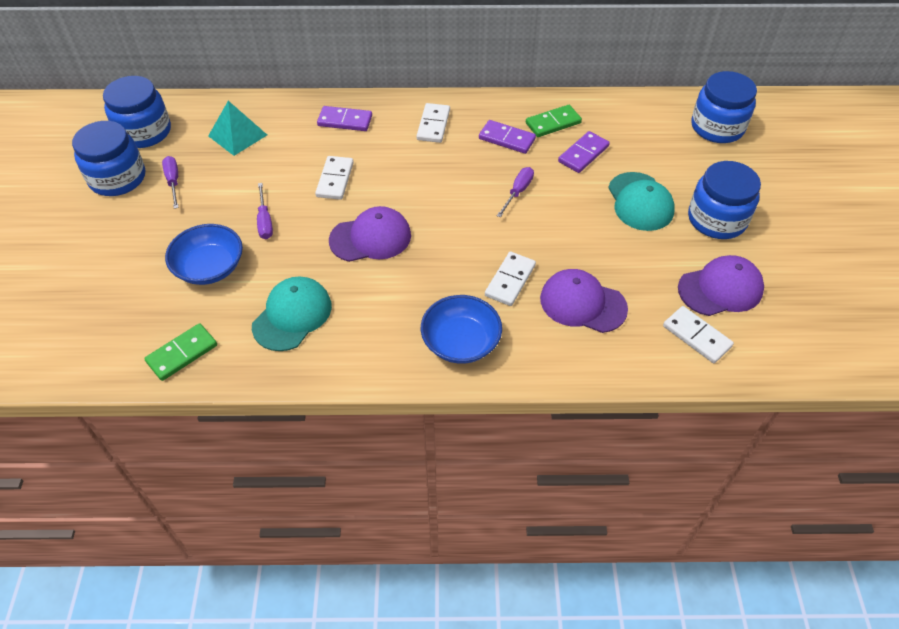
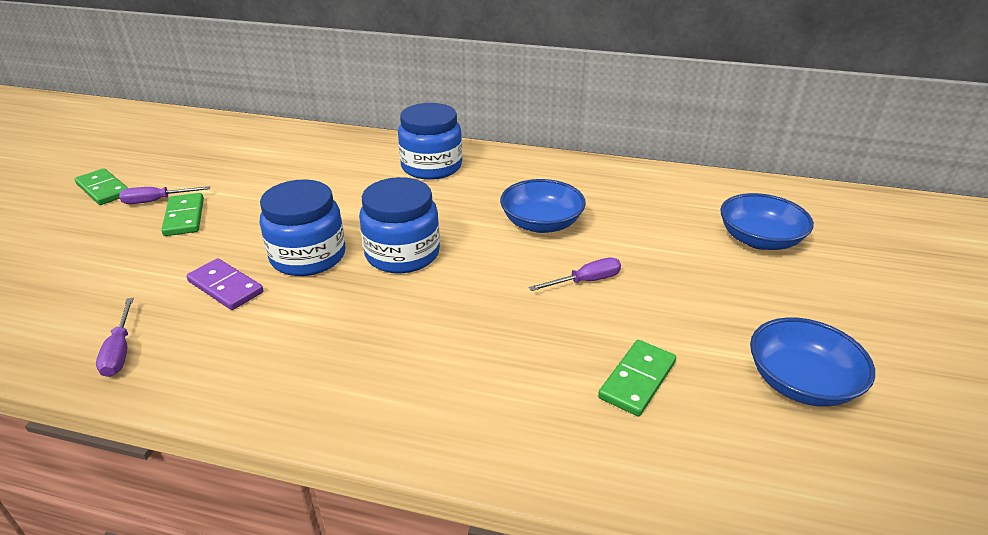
blue bowl: 2 -> 3
blue jar: 4 -> 3
green domino: 2 -> 3
purple cap: 3 -> 0
purple domino: 3 -> 1
turquoise cap: 2 -> 0
turquoise pyramid: 1 -> 0
white domino: 4 -> 0

